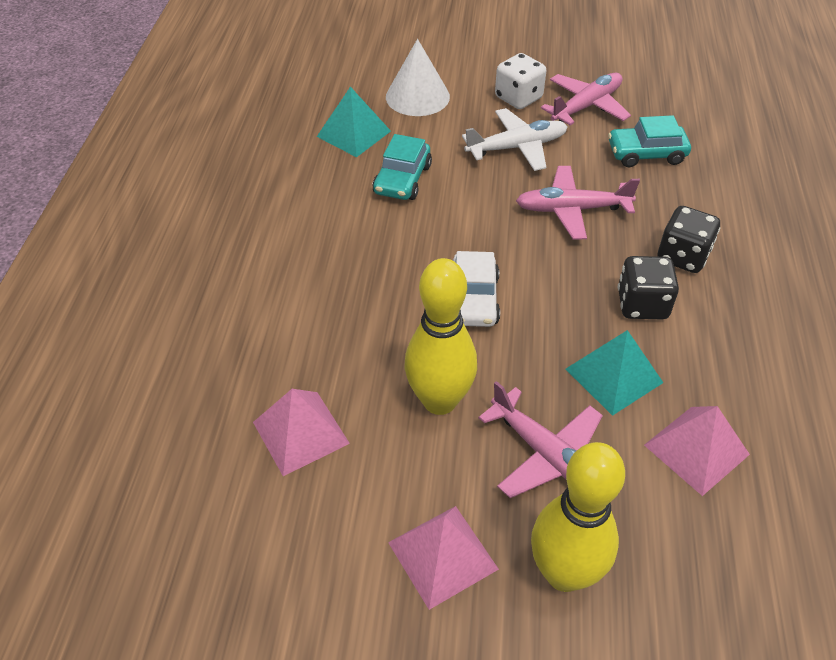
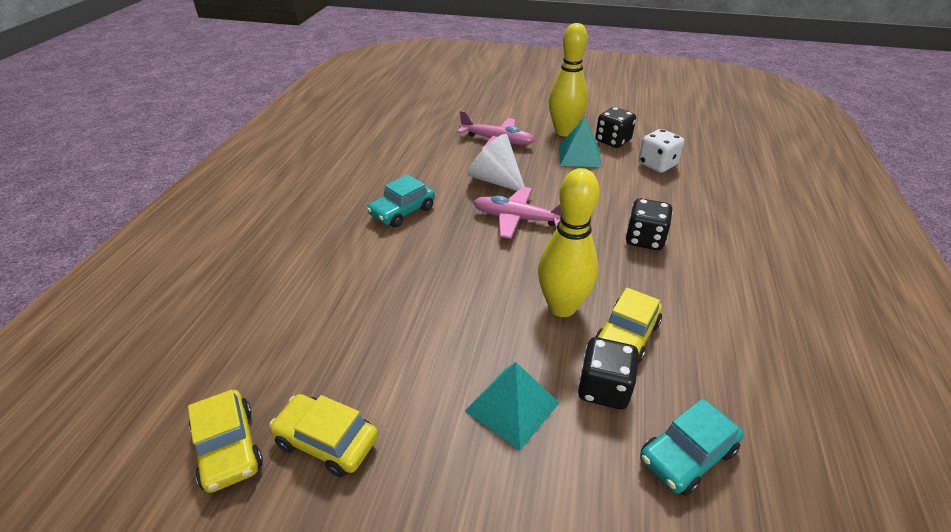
black dice: 2 -> 3
pink plane: 3 -> 2
pink pyramid: 3 -> 0
white car: 1 -> 0
white plane: 1 -> 0
yellow car: 0 -> 3

